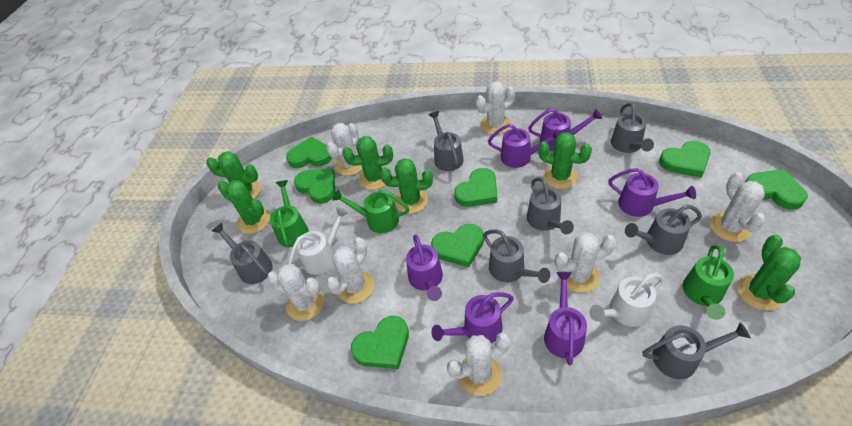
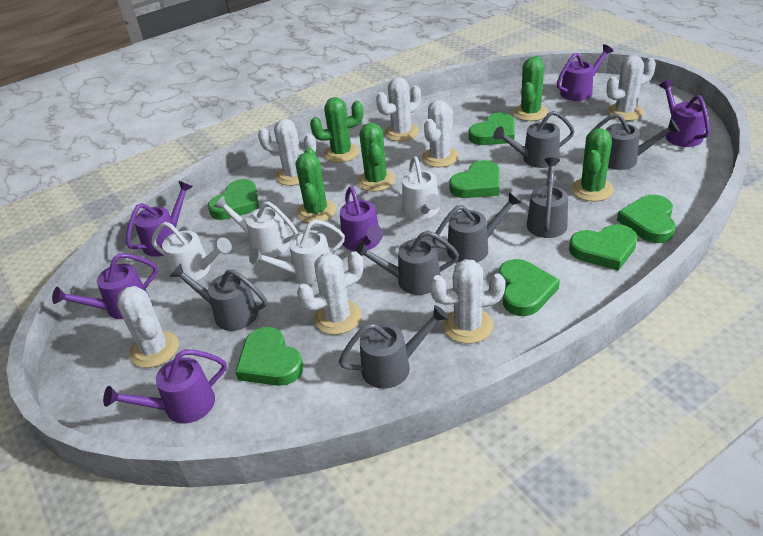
green cactus: 6 -> 5
green watering can: 3 -> 0
white watering can: 2 -> 4

